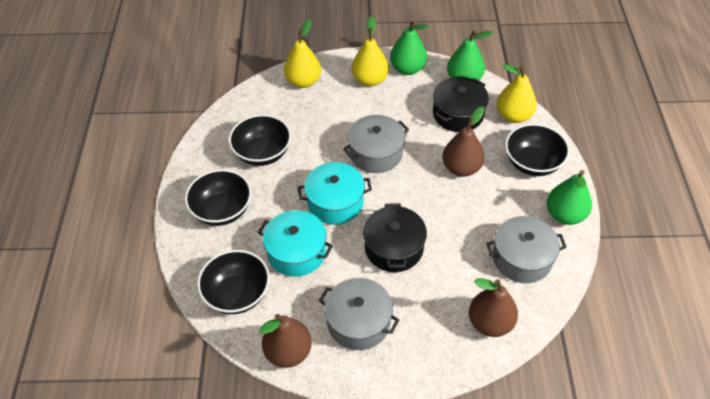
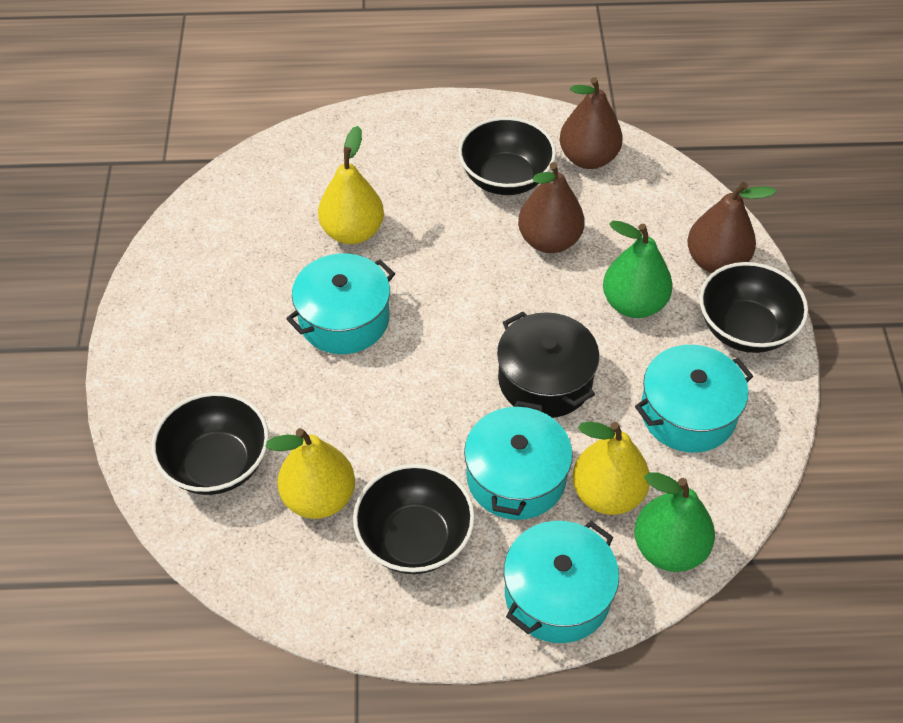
black pot: 2 -> 1
green pear: 3 -> 2
grey pot: 3 -> 0
turquoise pot: 2 -> 4

